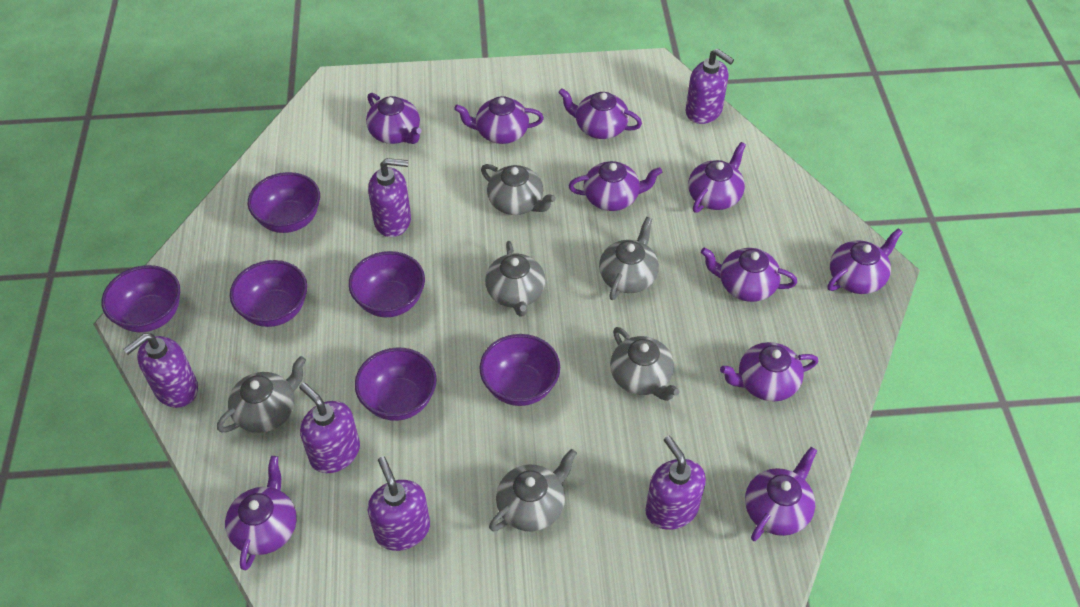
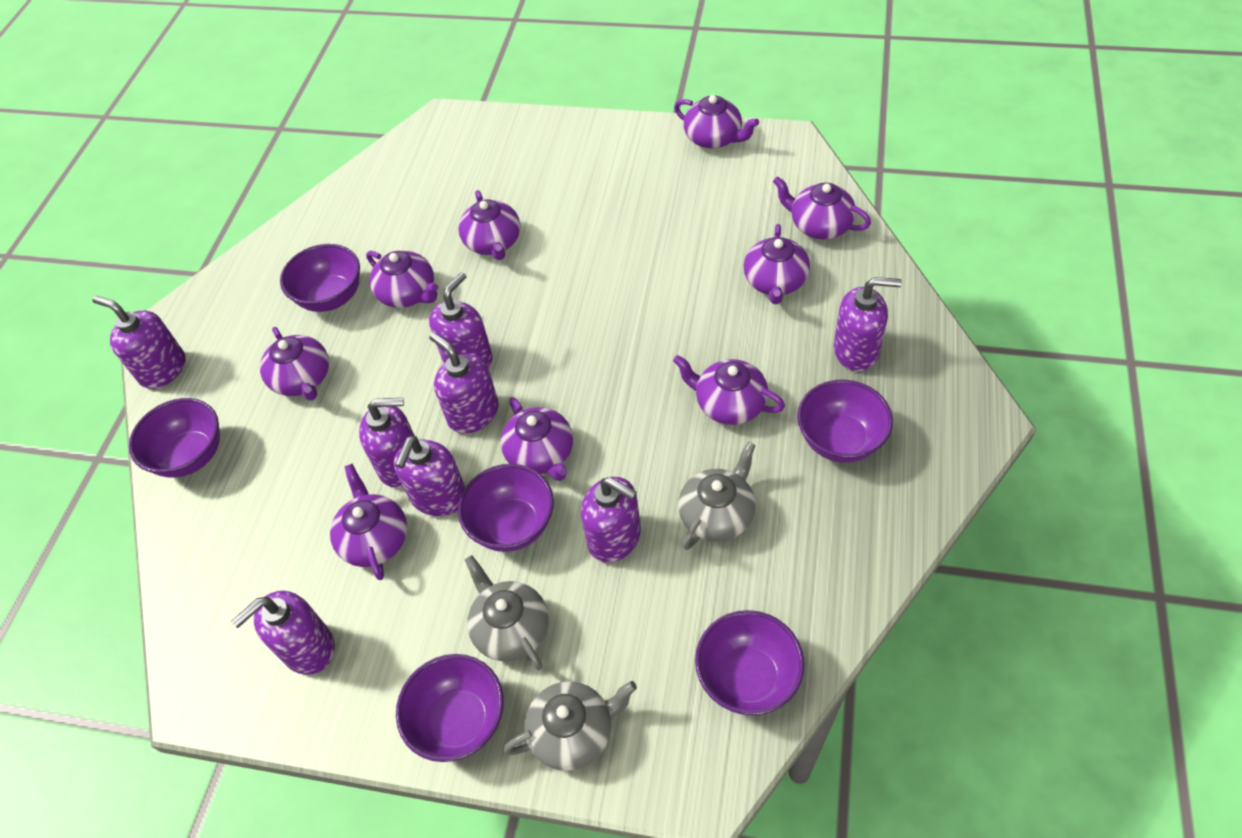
grey teapot: 6 -> 3
purple soap dispenser: 6 -> 8
purple teapot: 10 -> 9

